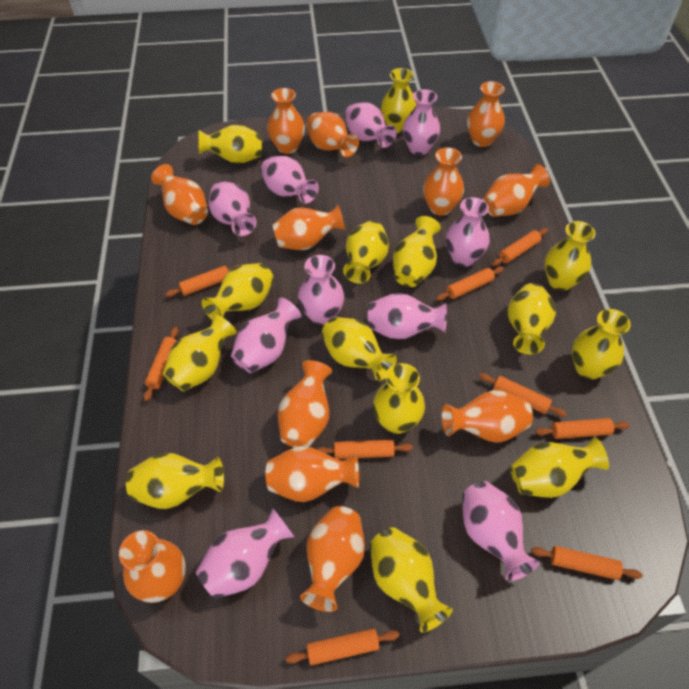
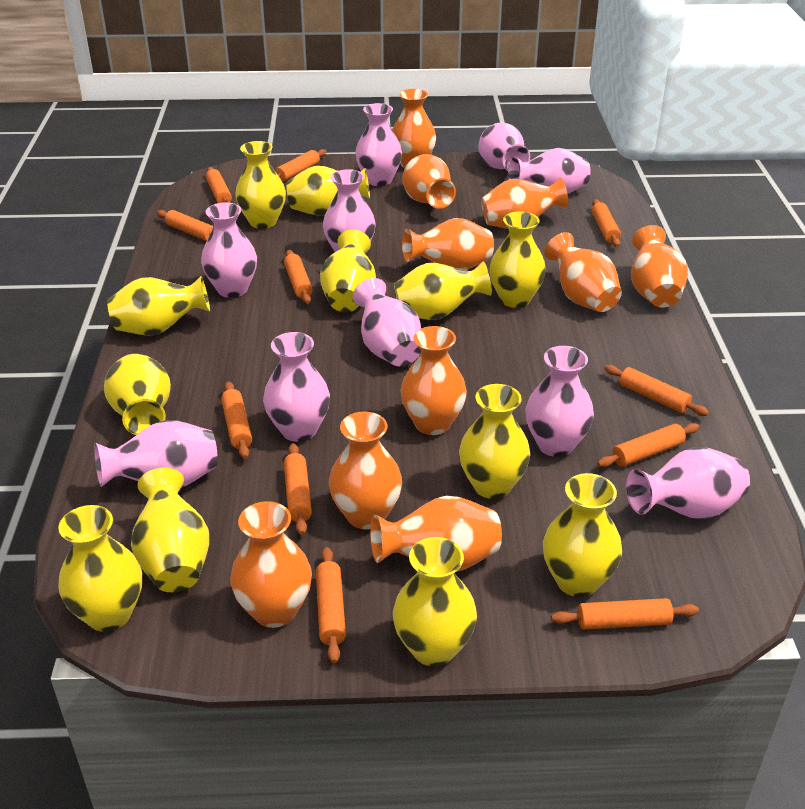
orange rolling pin: 9 -> 11
orange vase: 12 -> 10
yellow vase: 14 -> 12

